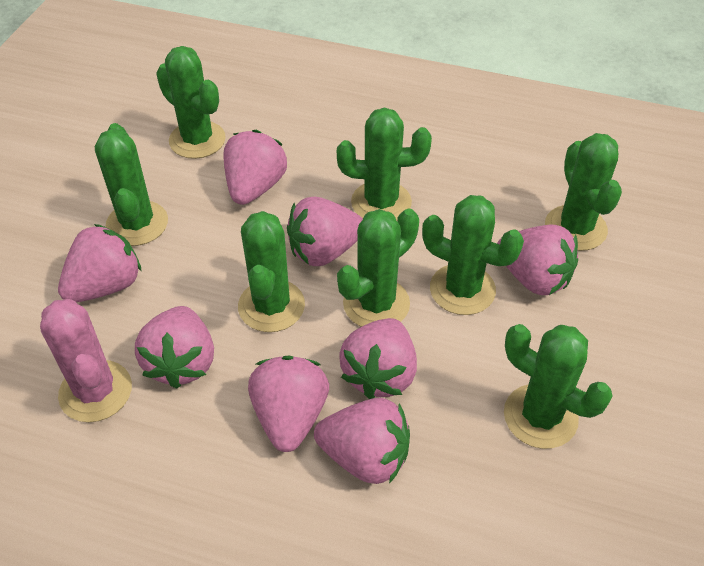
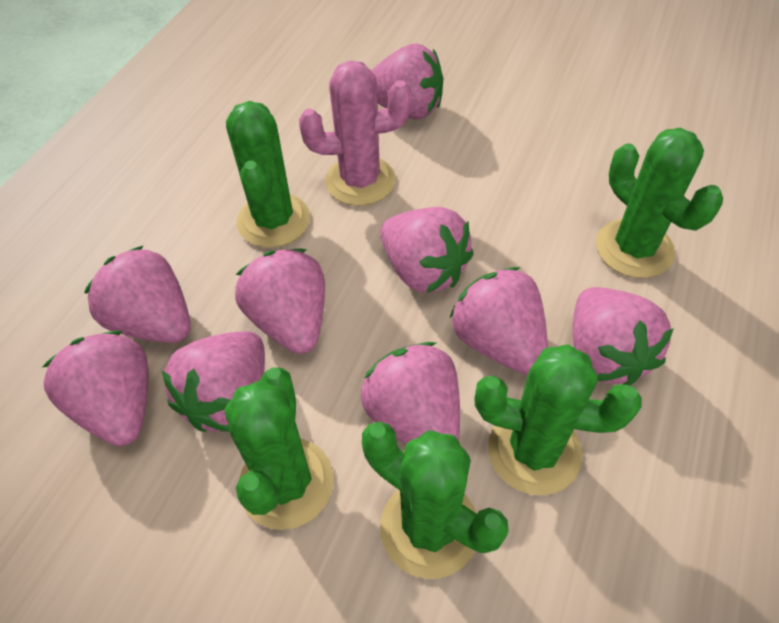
green cactus: 8 -> 5
pink strawberry: 8 -> 9

